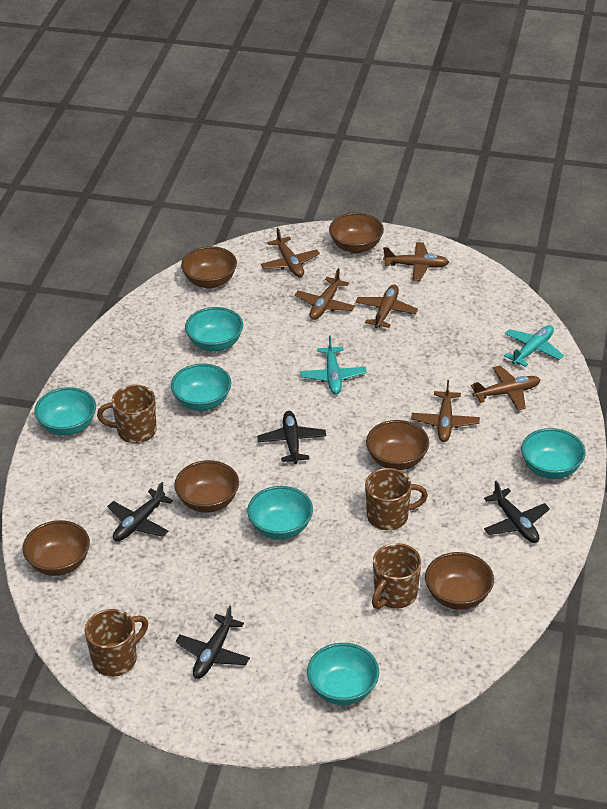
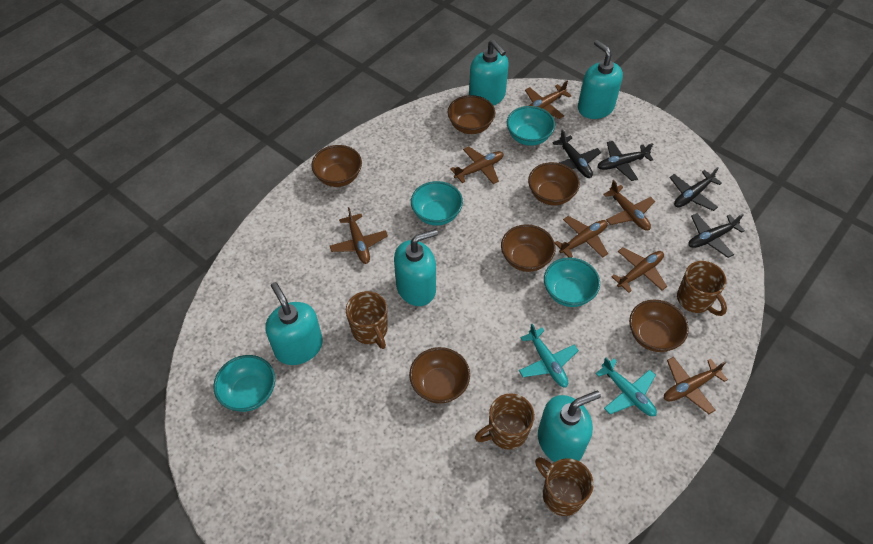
brown plane: 6 -> 7
turquoise bowl: 6 -> 4
turquoise soap dispenser: 0 -> 5

